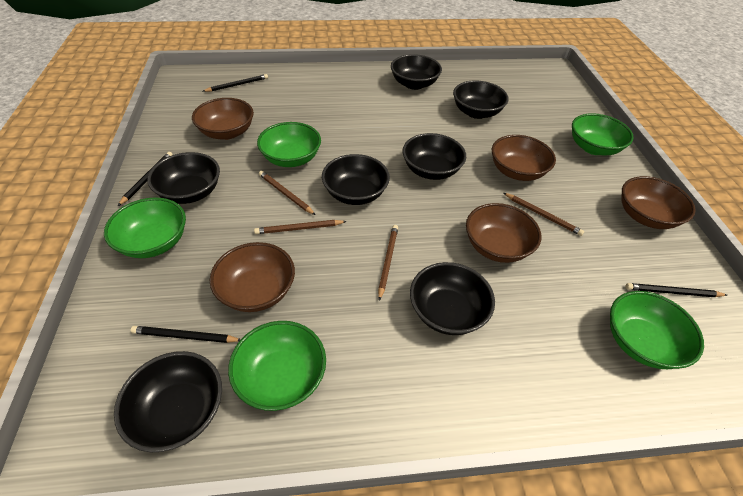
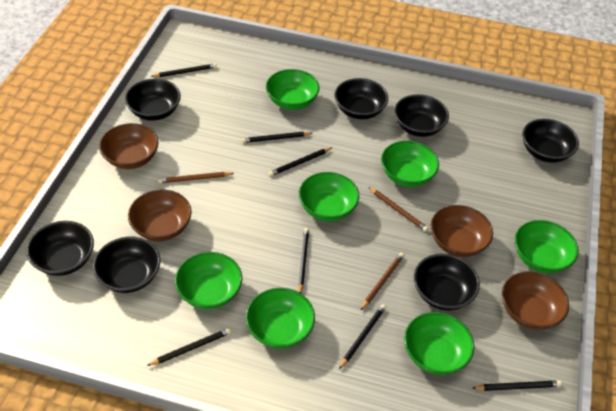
black pencil: 4 -> 7
brown bowl: 5 -> 4
brown pencil: 4 -> 3
green bowl: 5 -> 7

